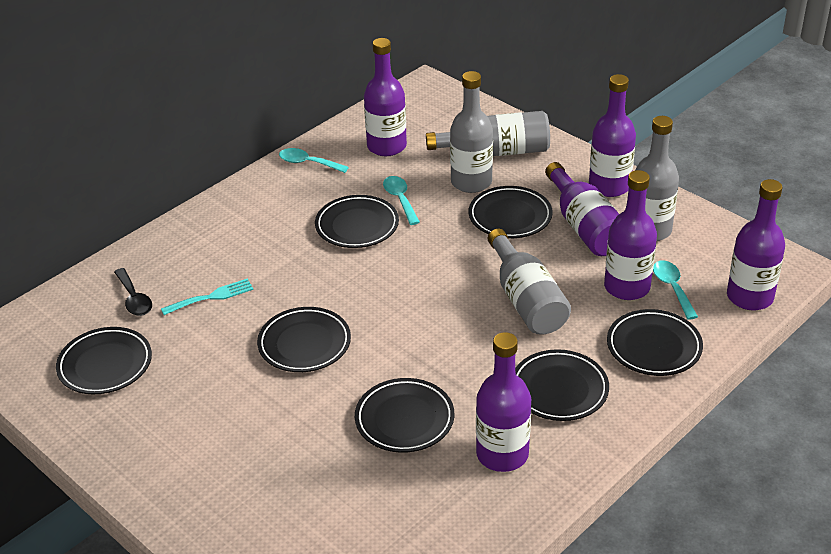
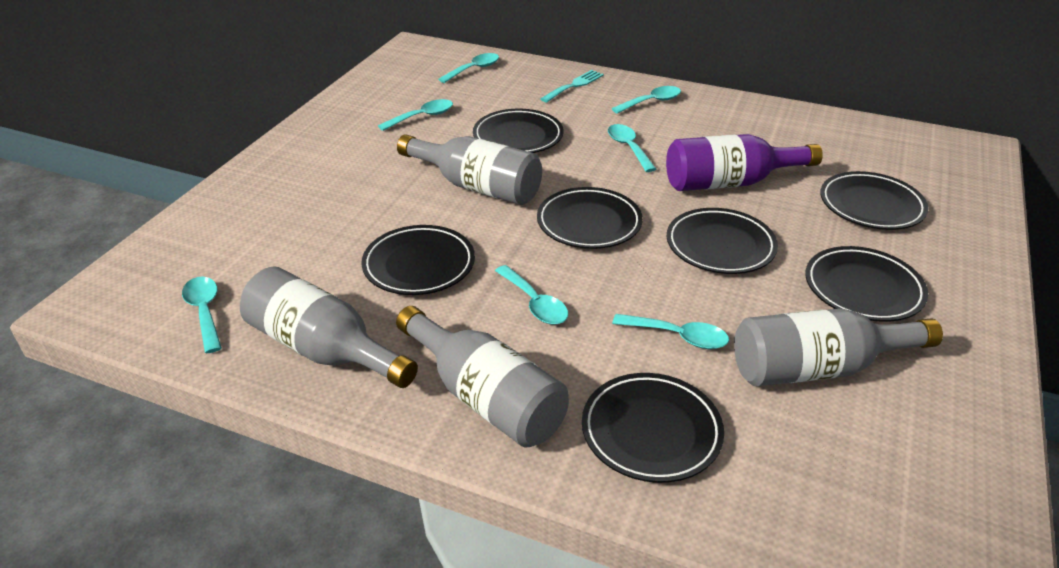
black spoon: 1 -> 0
purple bottle: 6 -> 1
turquoise spoon: 3 -> 7

